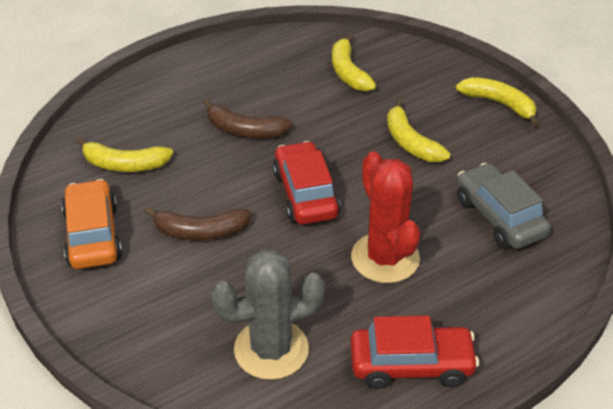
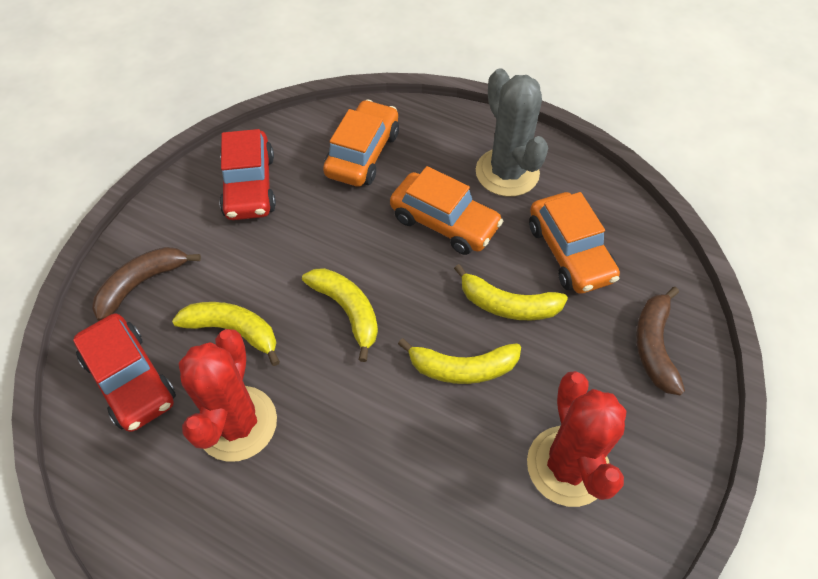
grey car: 1 -> 0
orange car: 1 -> 3
red cactus: 1 -> 2

